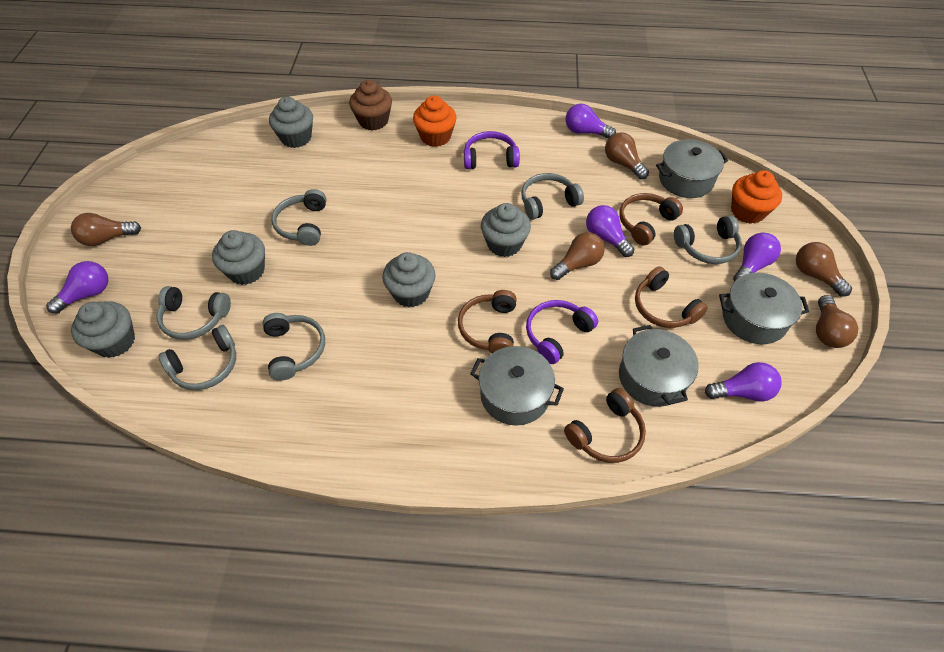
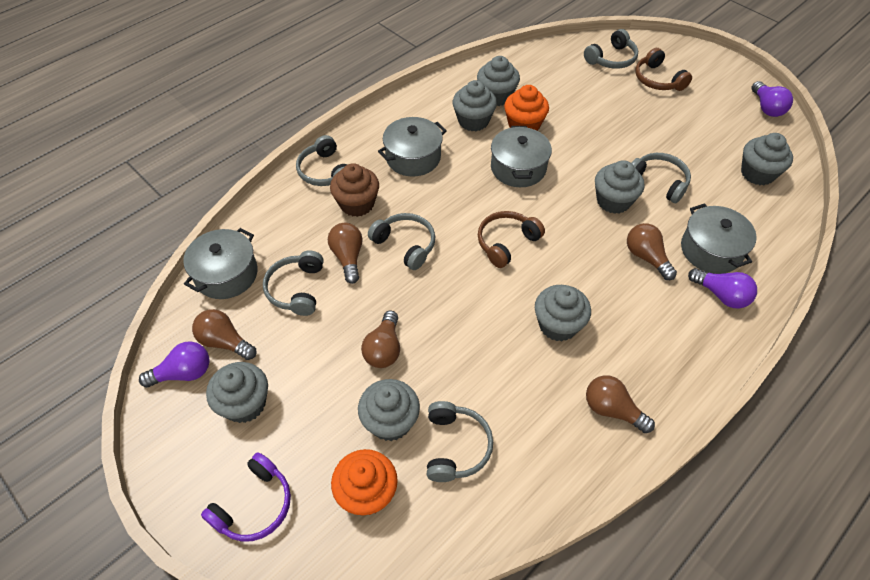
brown headphones: 4 -> 2
grey cupcake: 5 -> 7
purple headphones: 2 -> 1
purple light bulb: 5 -> 3

